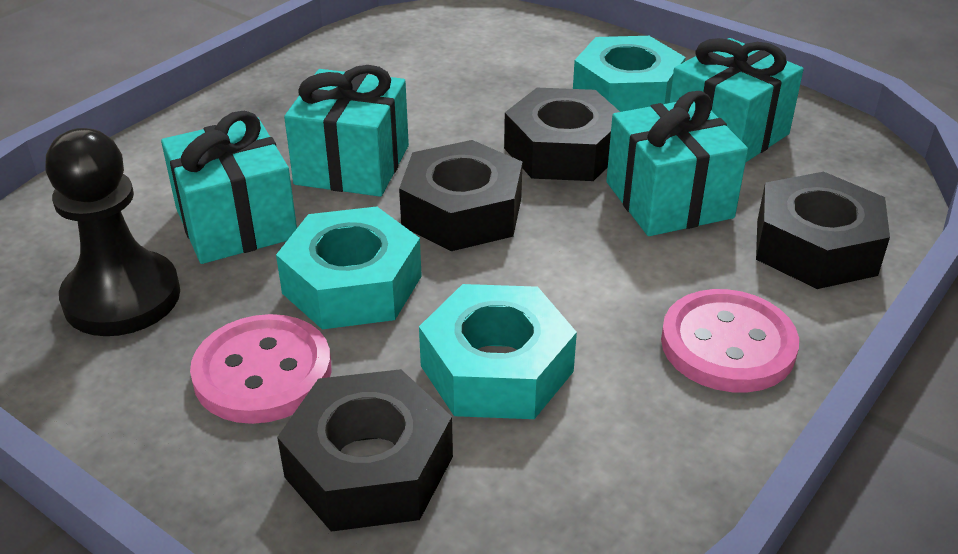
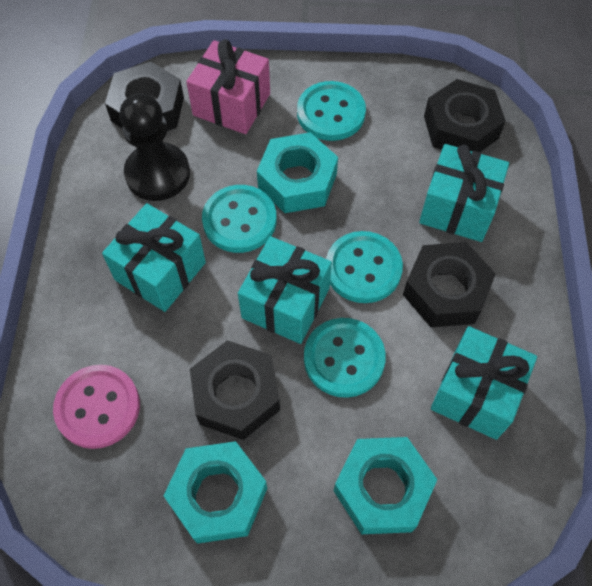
pink button: 2 -> 1
pink gift: 0 -> 1
turquoise button: 0 -> 4

